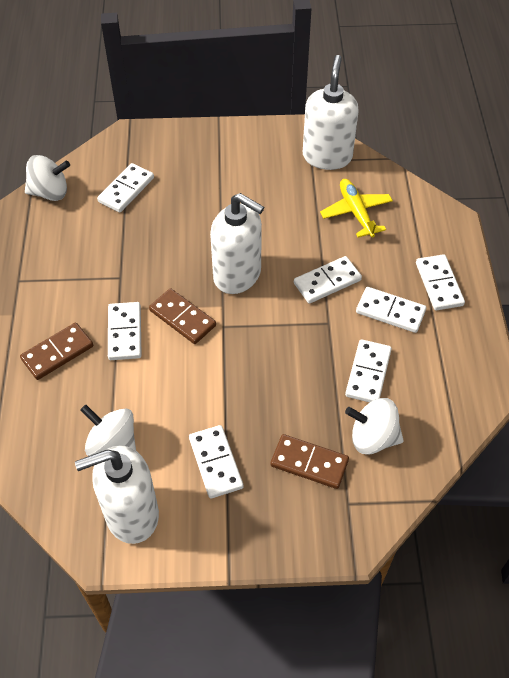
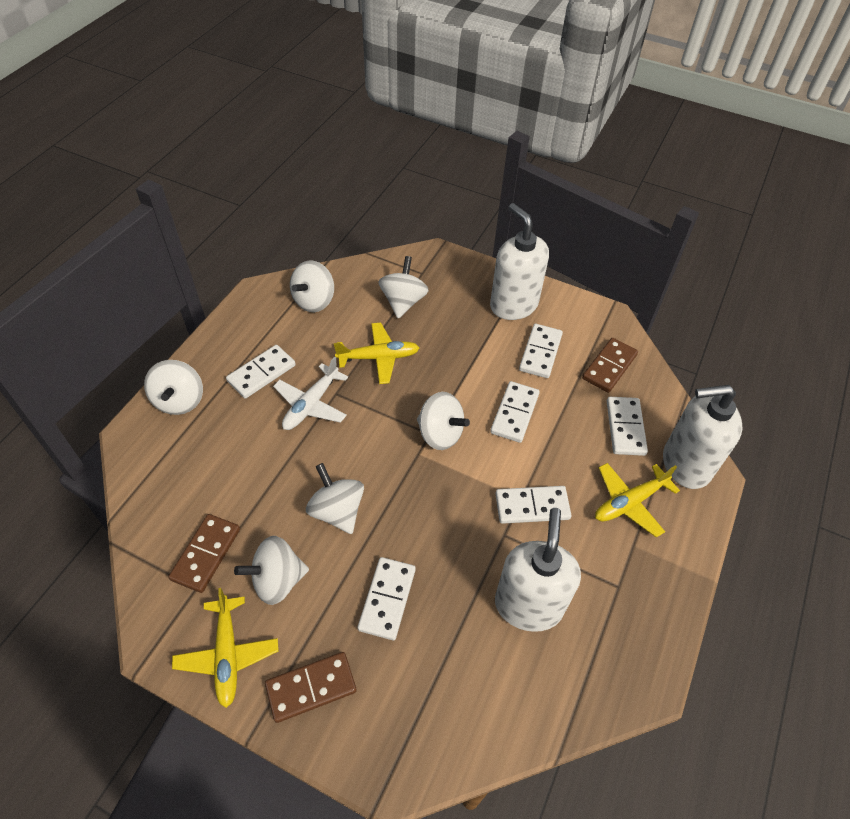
white domino: 7 -> 6
white plane: 0 -> 1
white spinning top: 3 -> 6
yellow plane: 1 -> 3

